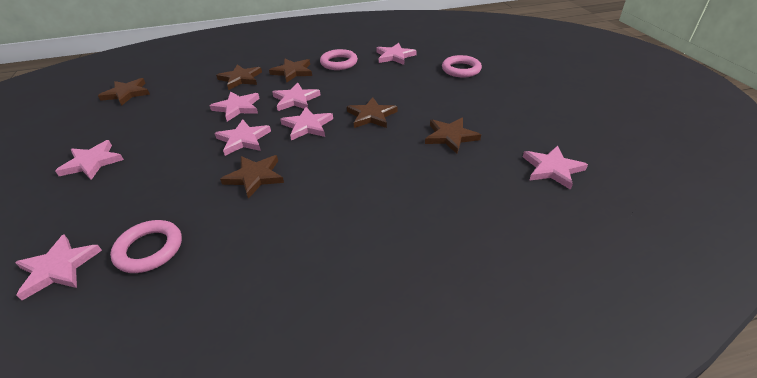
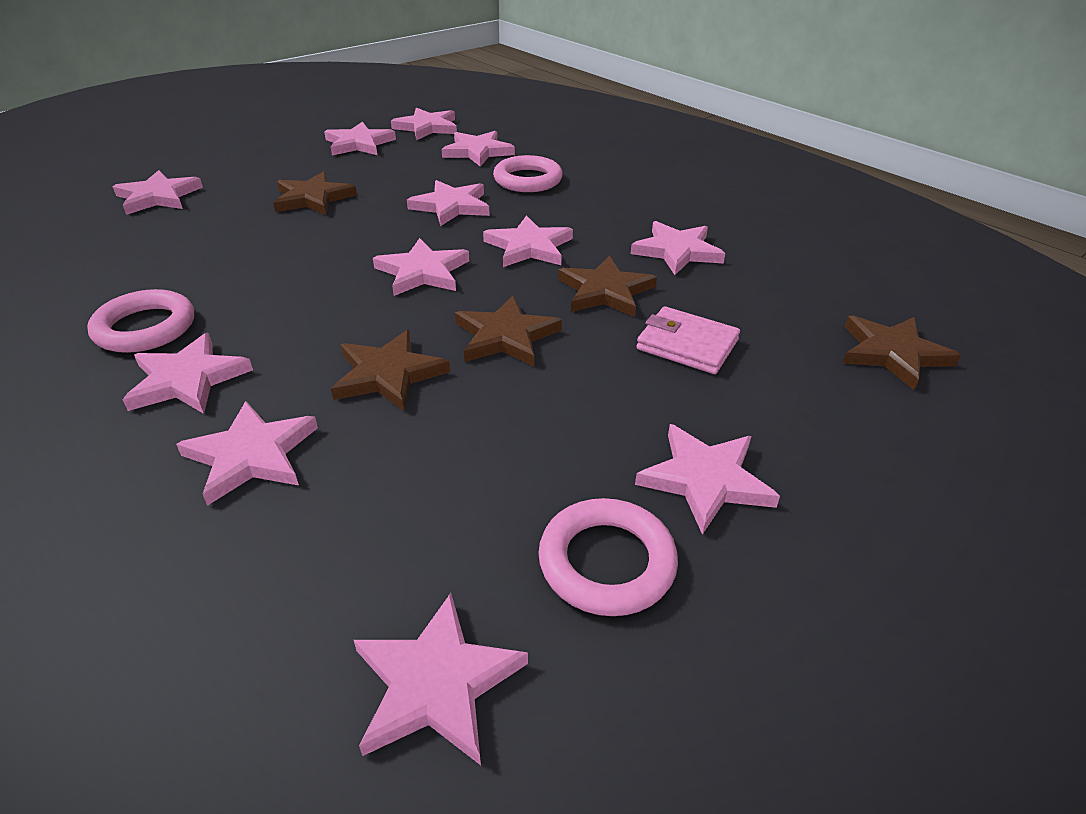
brown star: 6 -> 5
pink star: 8 -> 12
pink wallet: 0 -> 1

